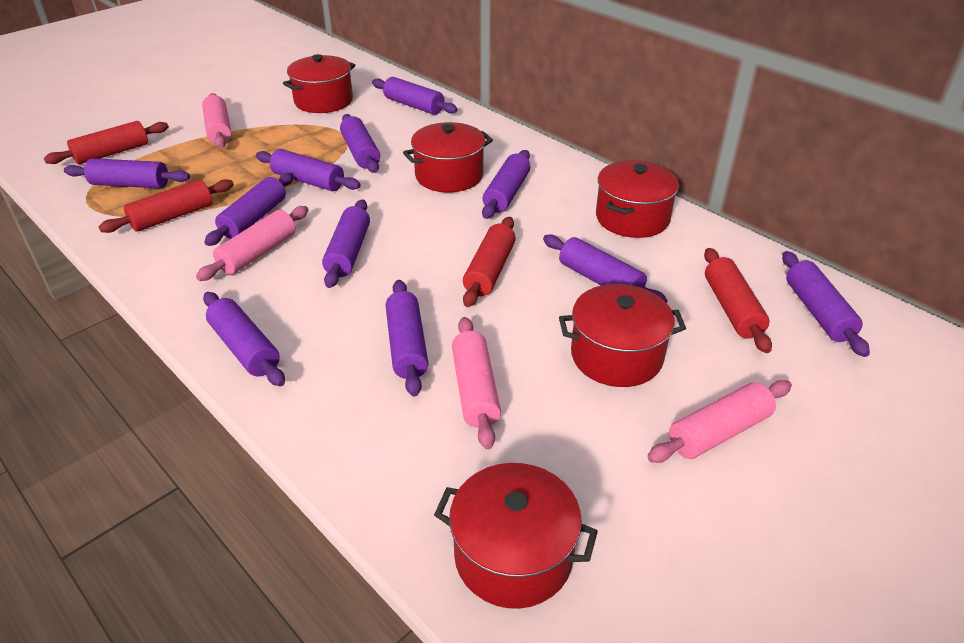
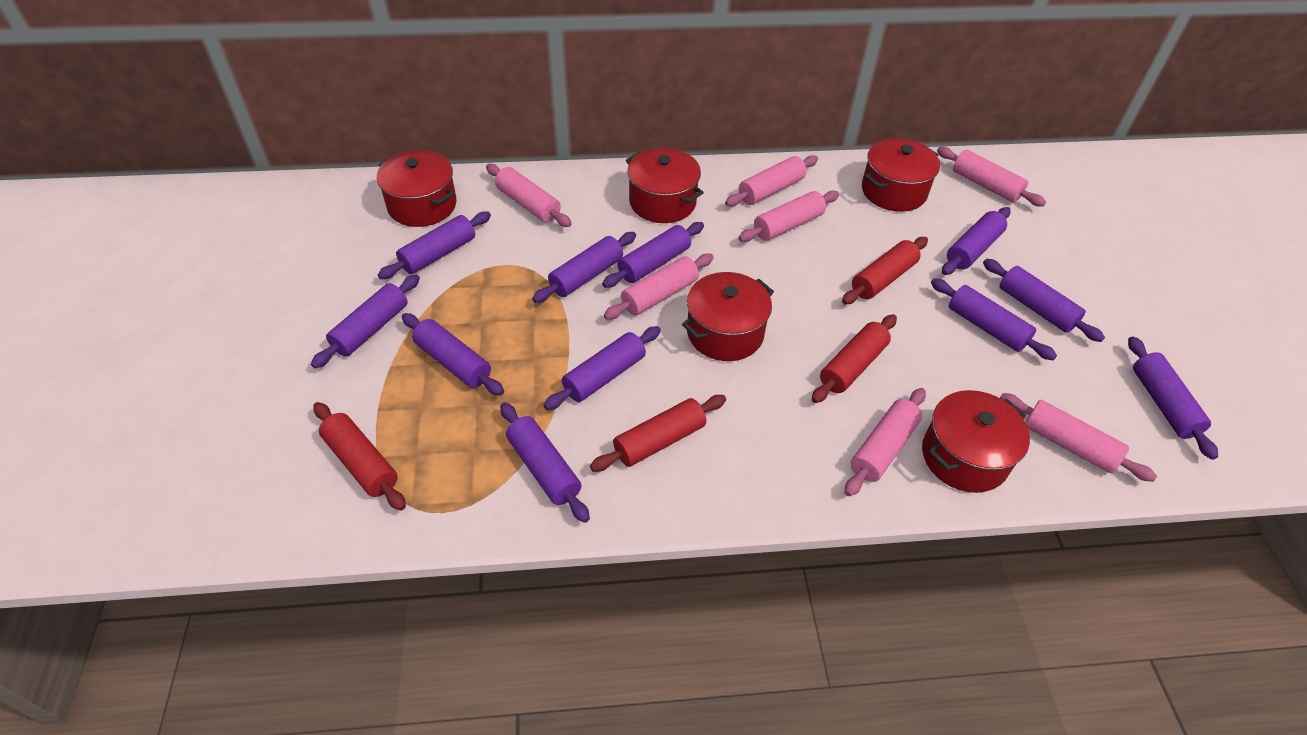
pink rolling pin: 4 -> 7

